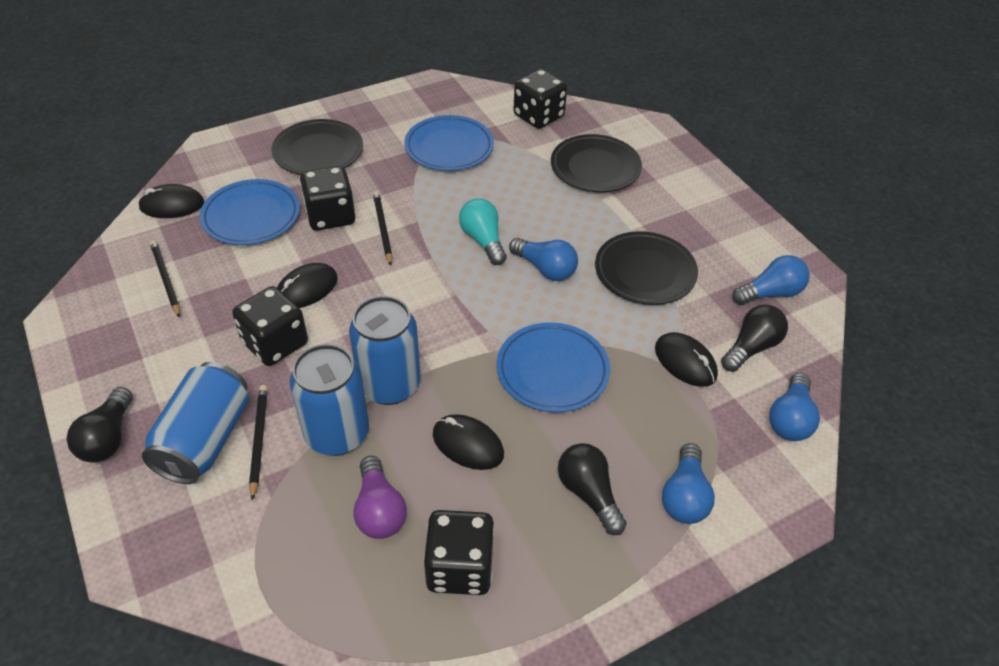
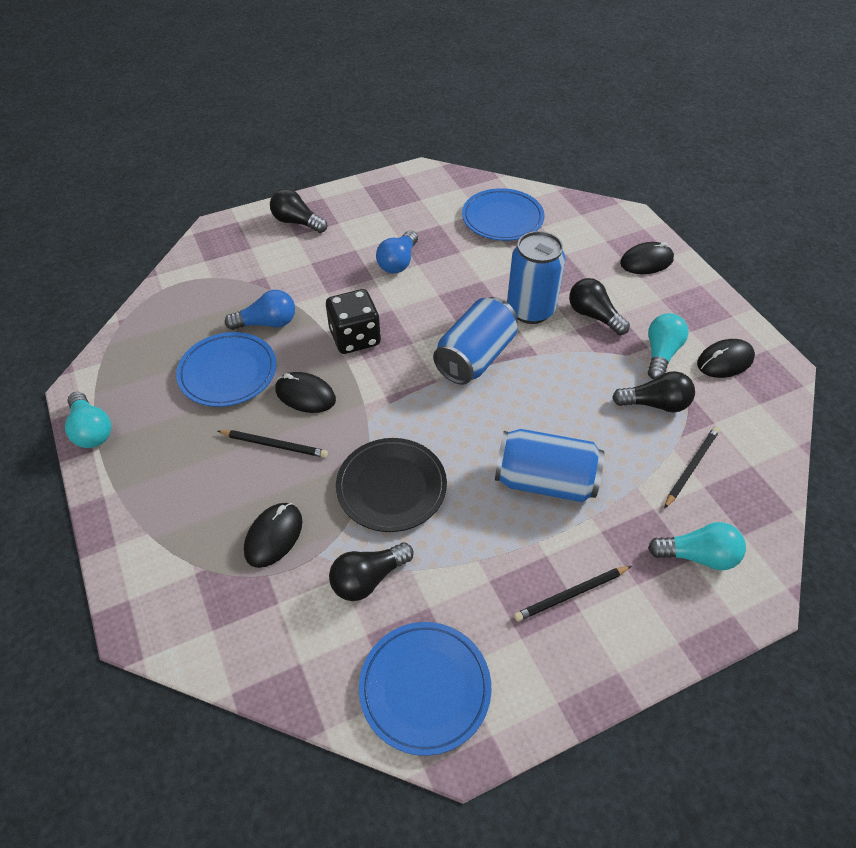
black dice: 4 -> 1
black light bulb: 3 -> 4
black plate: 3 -> 1
blue light bulb: 4 -> 2
purple light bulb: 1 -> 0
turquoise light bulb: 1 -> 3

